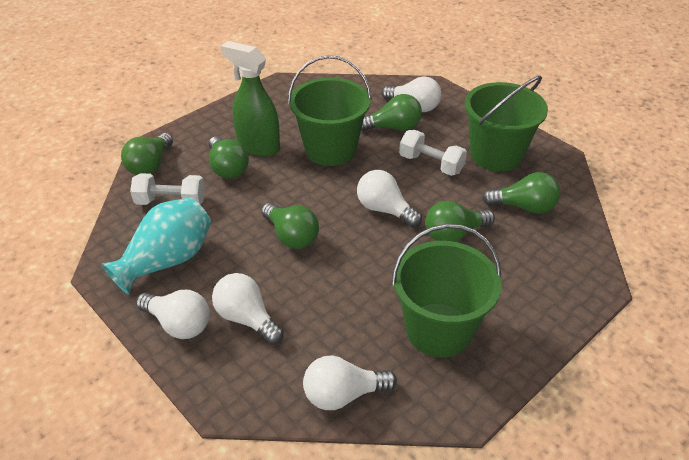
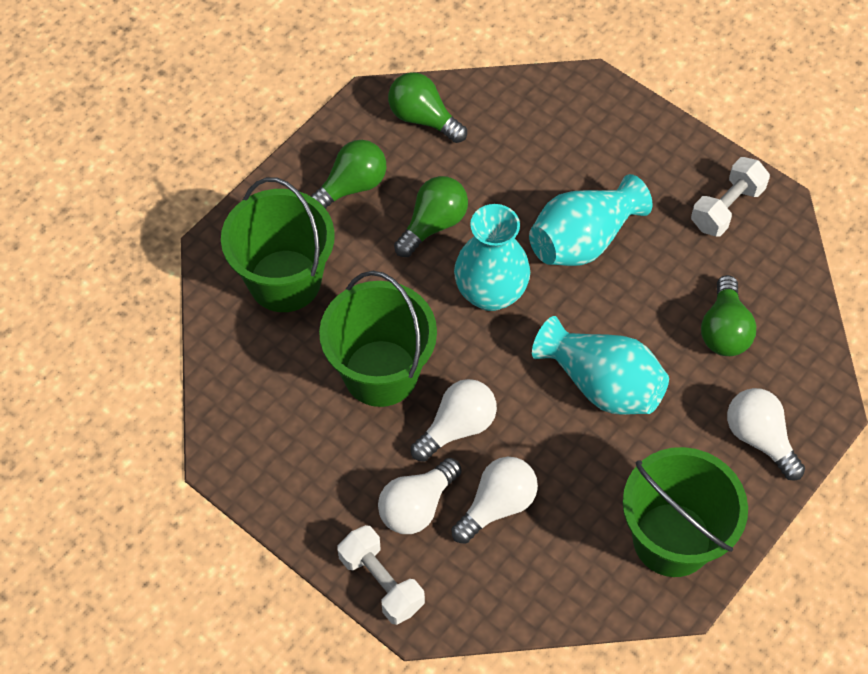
green light bulb: 6 -> 4
green spray bottle: 1 -> 0
turquoise vase: 1 -> 3
white light bulb: 5 -> 4

